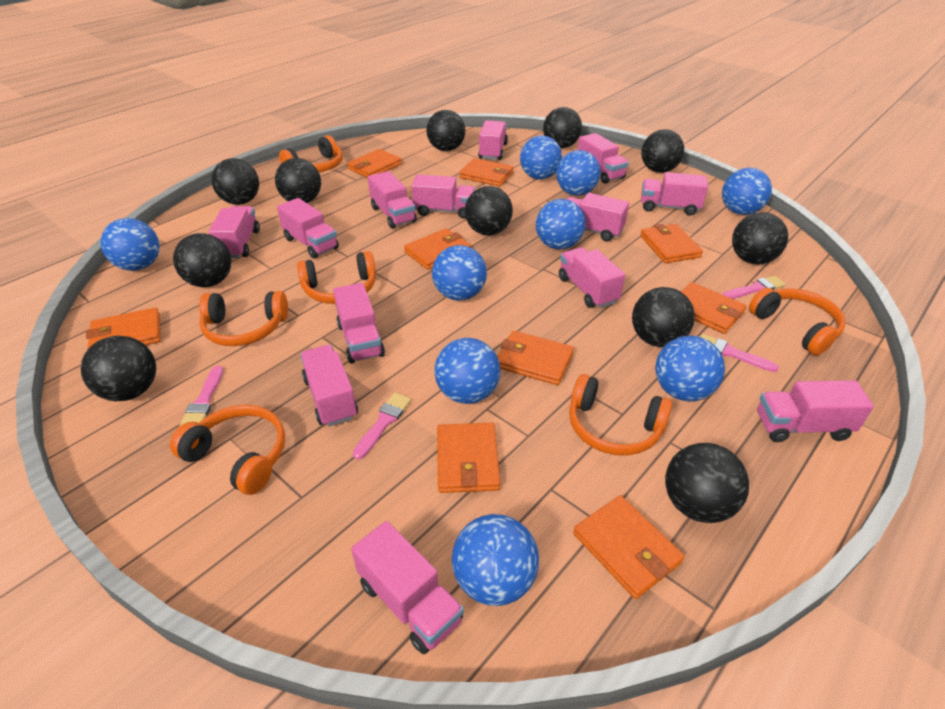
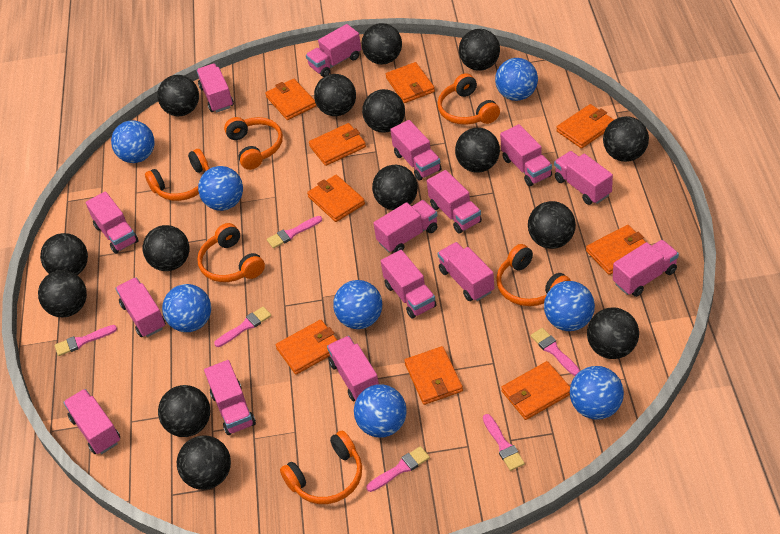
black ball: 11 -> 15
blue ball: 9 -> 8
pink brush: 4 -> 6
pink truck: 13 -> 15

